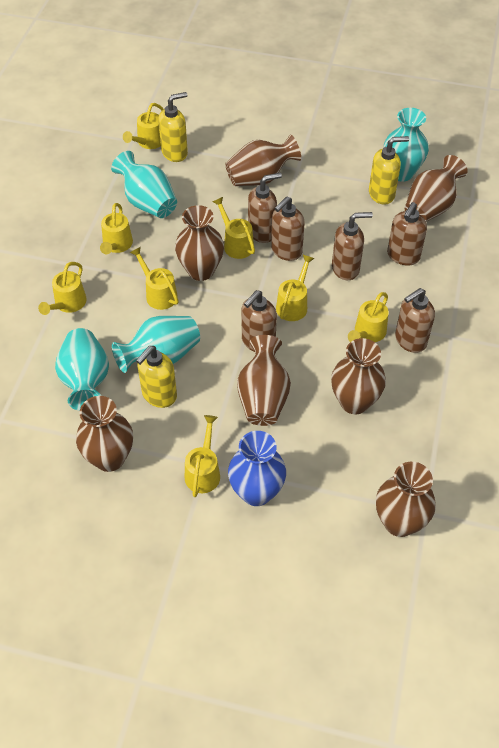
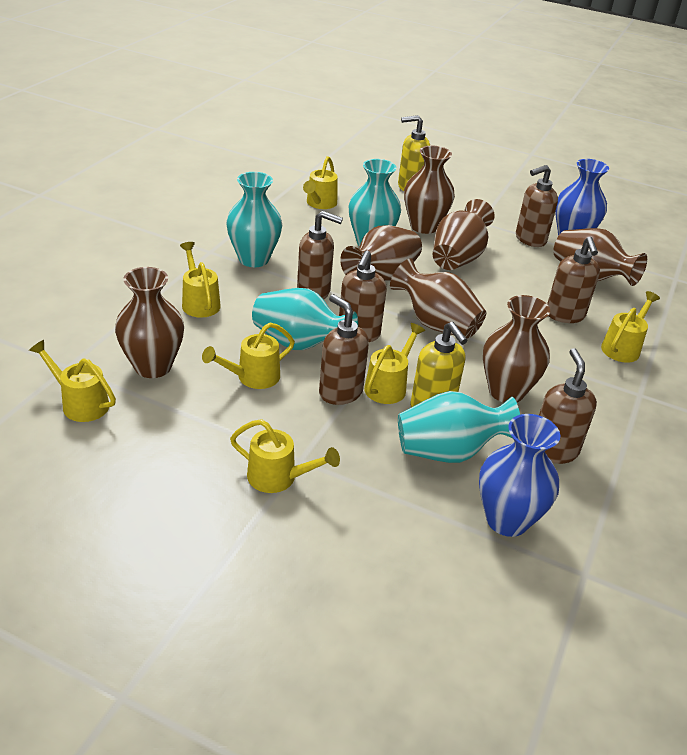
blue vase: 1 -> 2
yellow soap dispenser: 3 -> 2
yellow watering can: 8 -> 7

